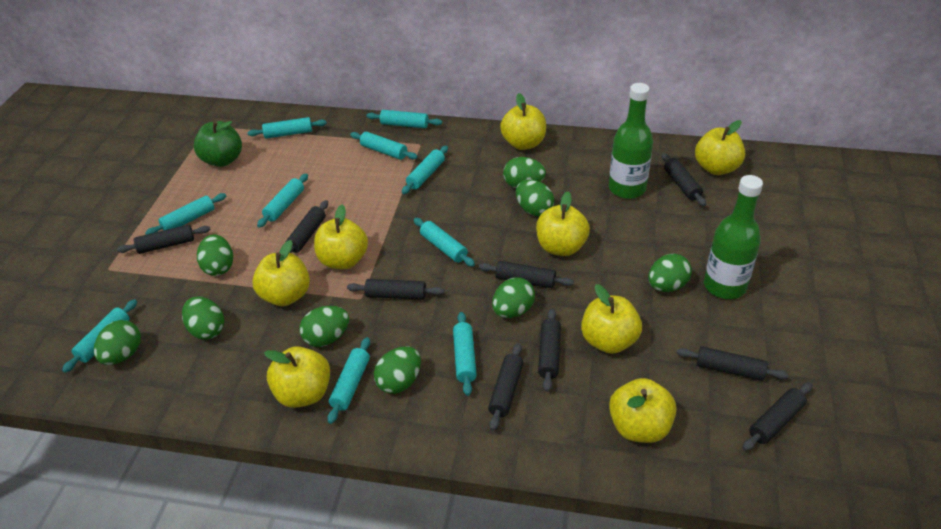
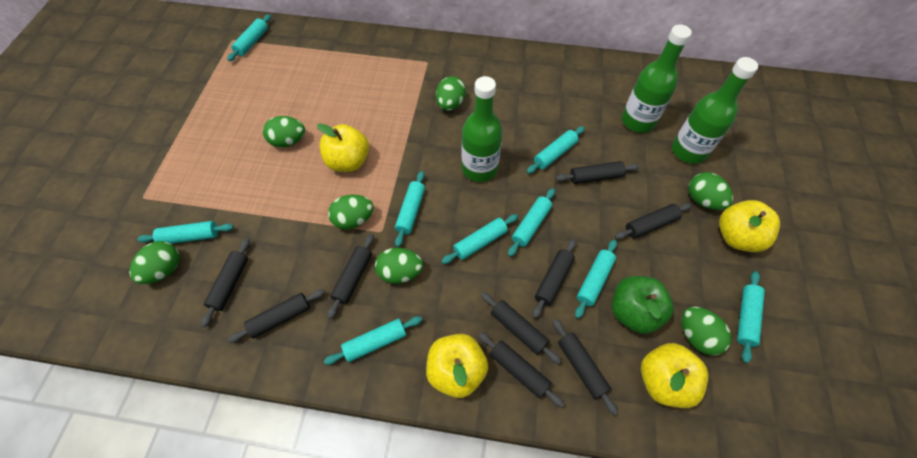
green bottle: 2 -> 3
green egg: 9 -> 7
turquoise rolling pin: 10 -> 9
yellow apple: 8 -> 4

